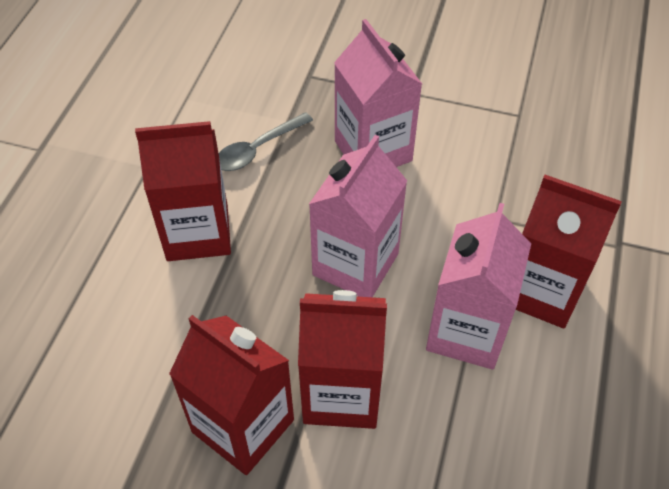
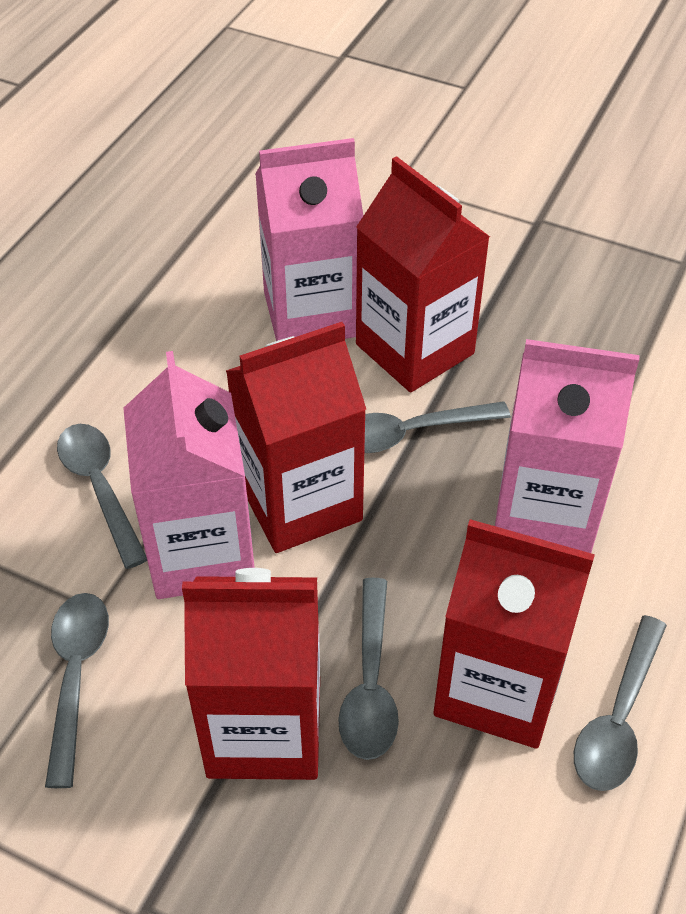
grey spoon: 1 -> 5

